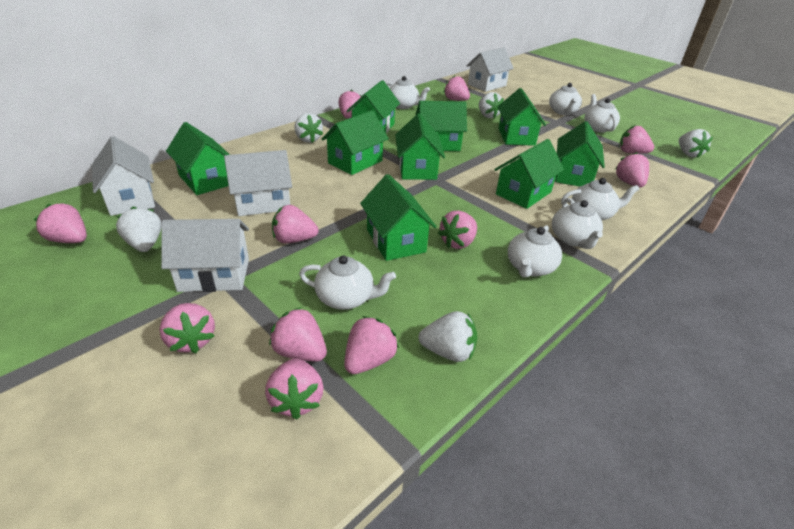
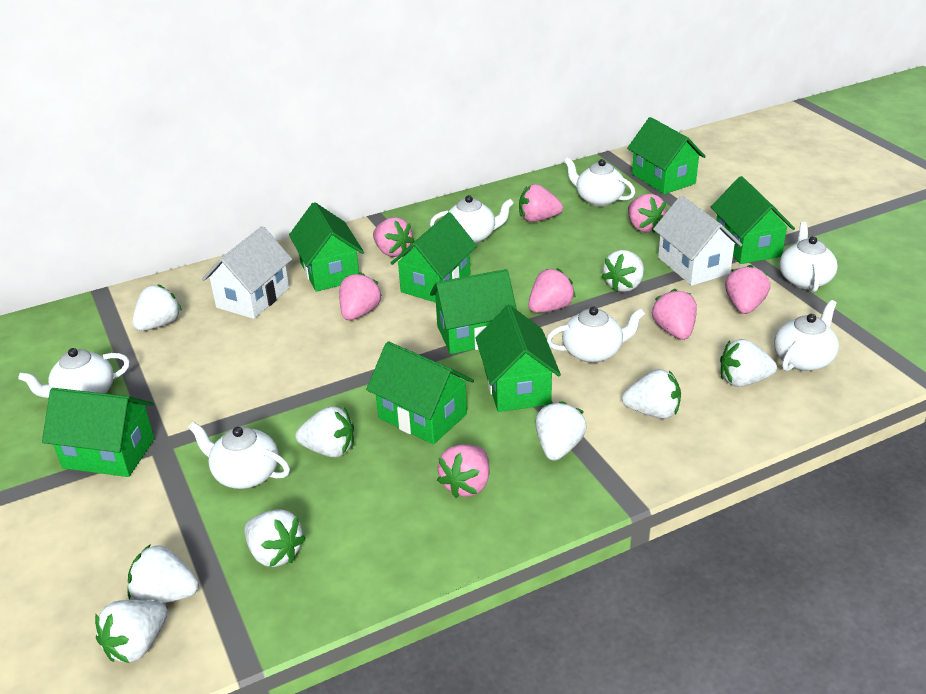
green house: 9 -> 8
pink strawberry: 11 -> 8
white house: 4 -> 2
white strawberry: 5 -> 9

